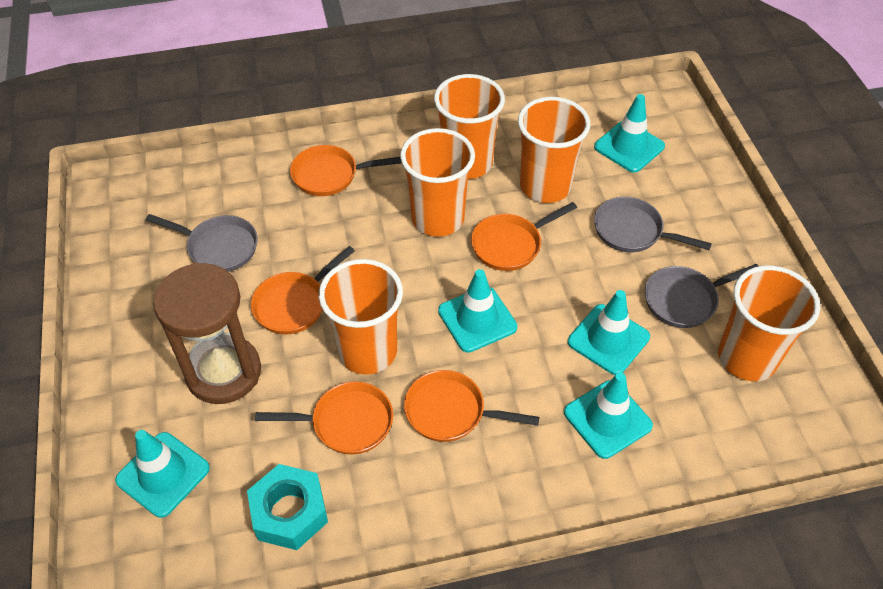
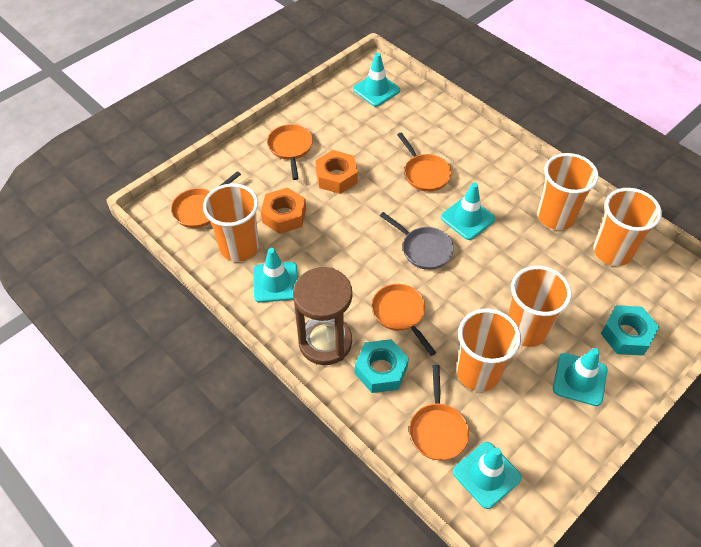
grey pan: 3 -> 1
orange nut: 0 -> 2
turquoise nut: 1 -> 2

